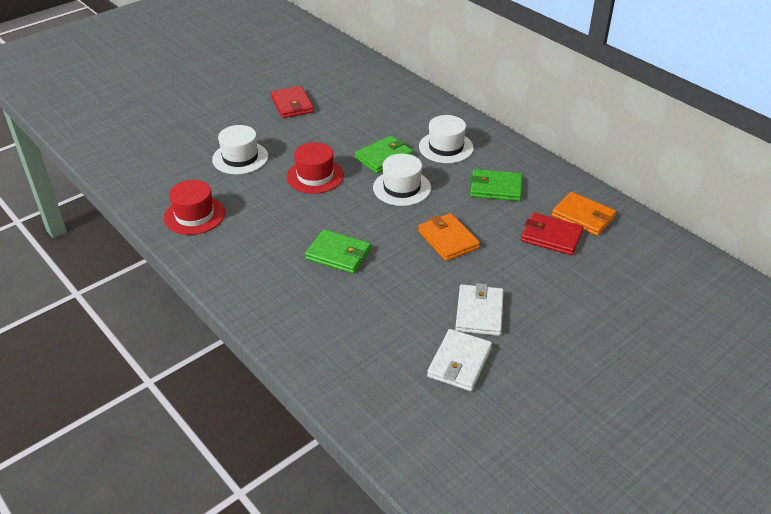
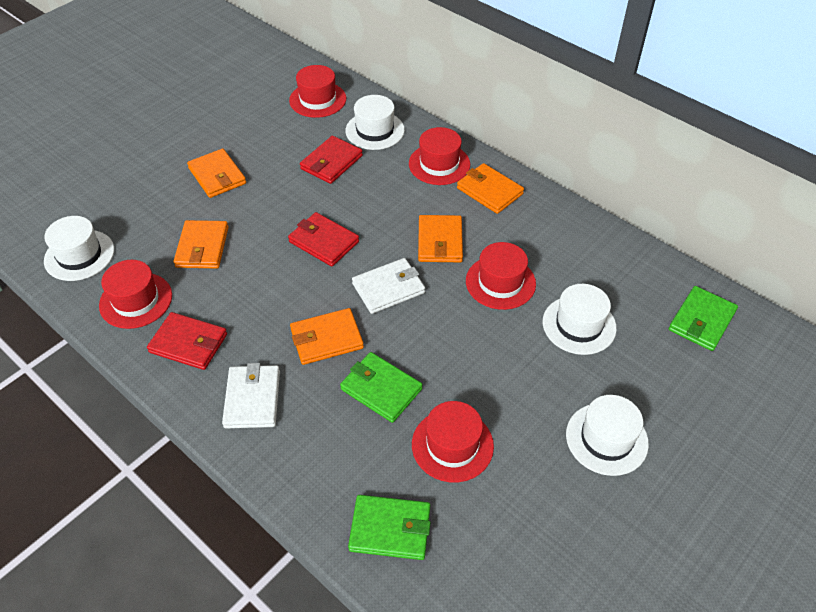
orange wallet: 2 -> 5
red hat: 2 -> 5
red wallet: 2 -> 3
white hat: 3 -> 4

